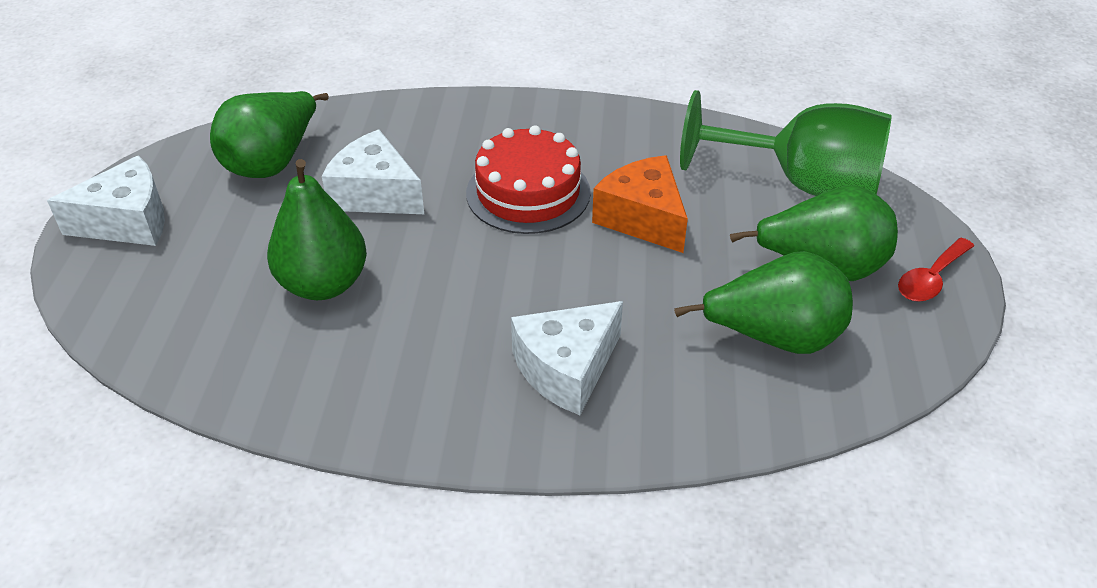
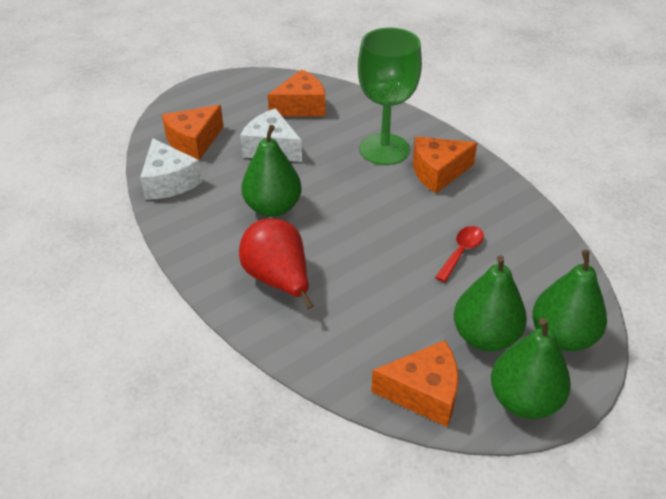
orange cheese: 1 -> 4
red cake: 1 -> 0
red pear: 0 -> 1
white cheese: 3 -> 2

